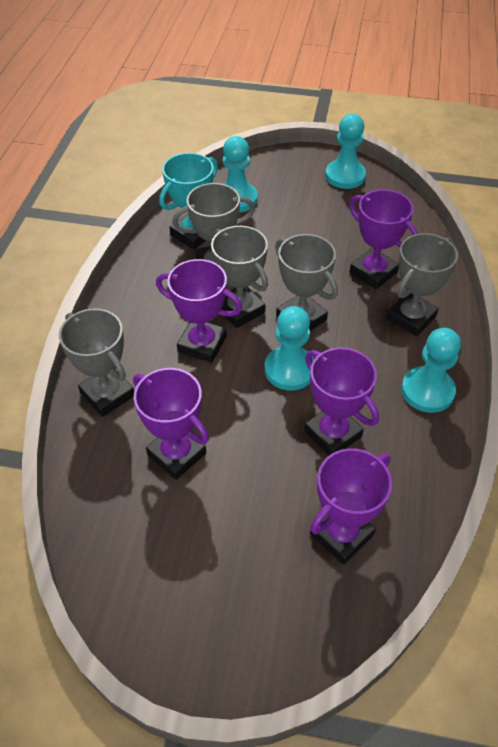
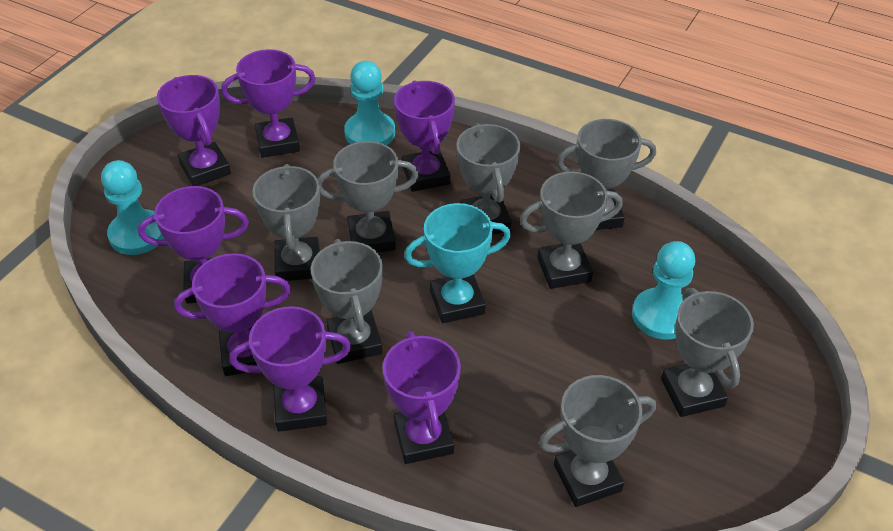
grey trophy: 5 -> 8
purple trophy: 5 -> 7
turquoise pawn: 4 -> 3

